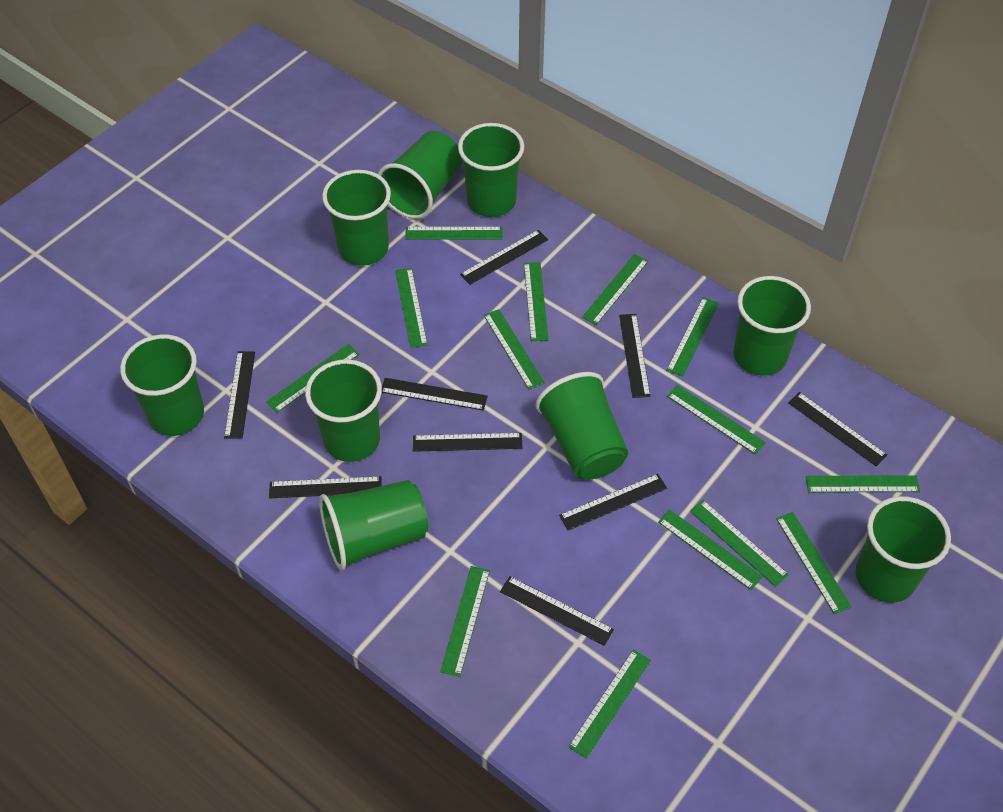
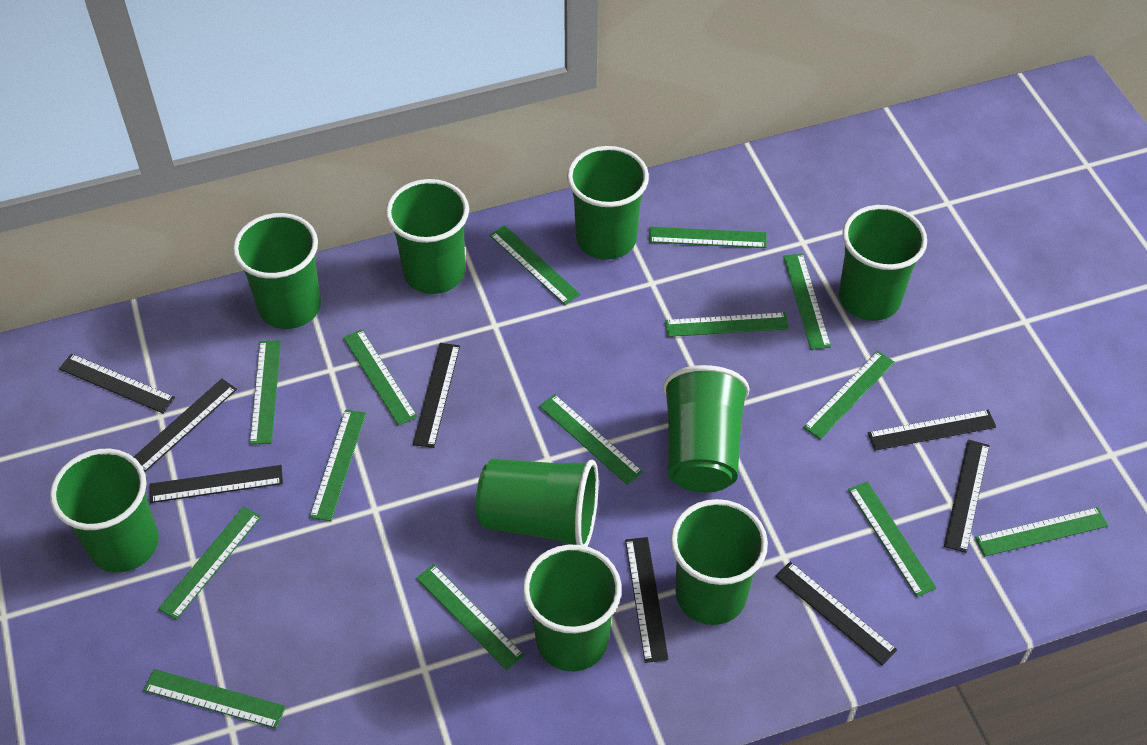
black ruler: 9 -> 8

